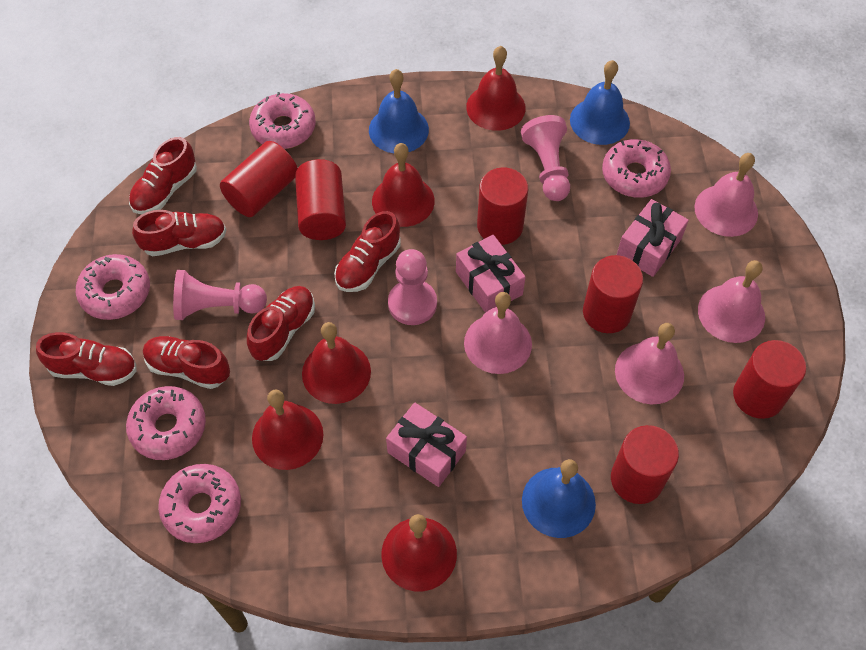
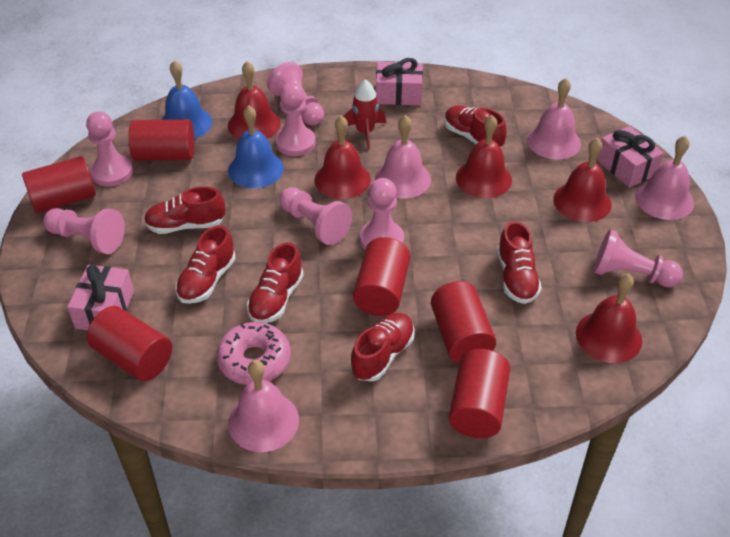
blue bell: 3 -> 2
pink donut: 5 -> 1
pink pawn: 3 -> 7
red rocket: 0 -> 1

